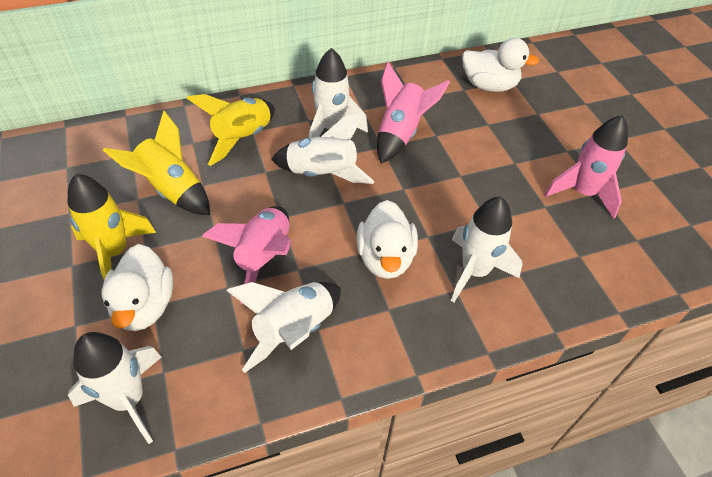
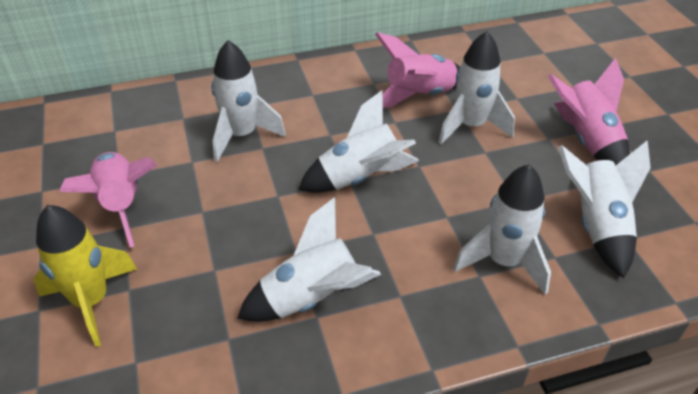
white duck: 3 -> 0
white rocket: 5 -> 6
yellow rocket: 3 -> 1

